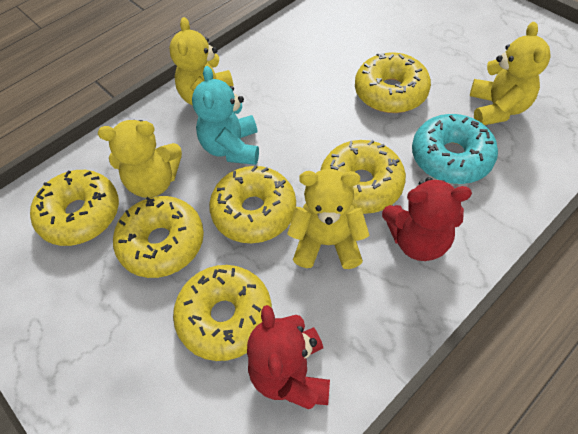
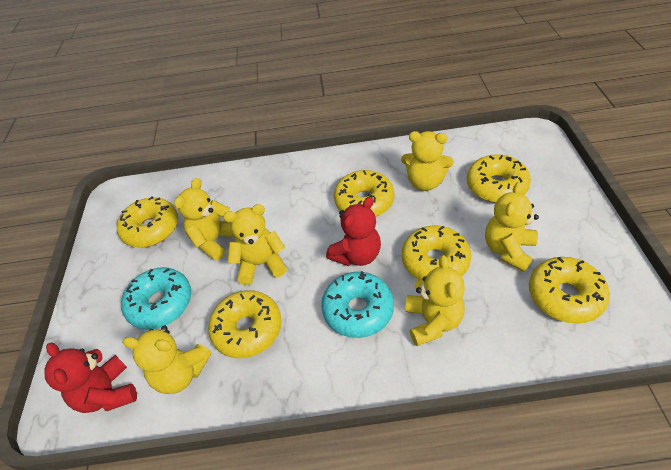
turquoise donut: 1 -> 2
turquoise teddy bear: 1 -> 0
yellow teddy bear: 4 -> 6

